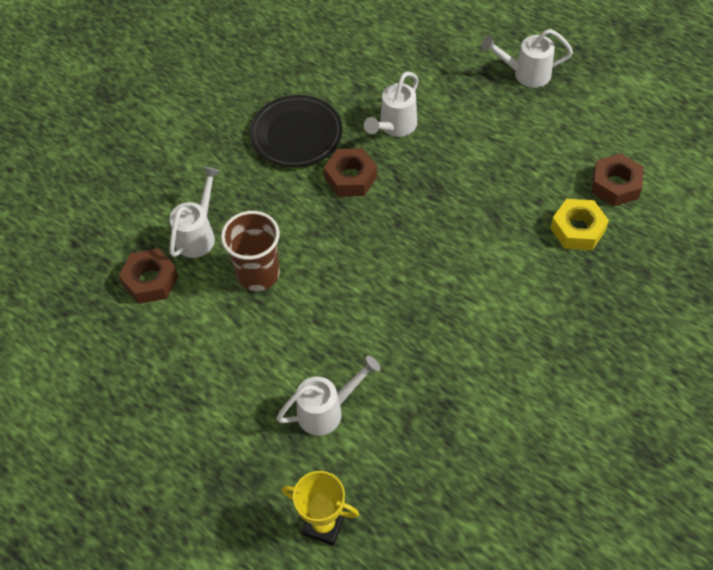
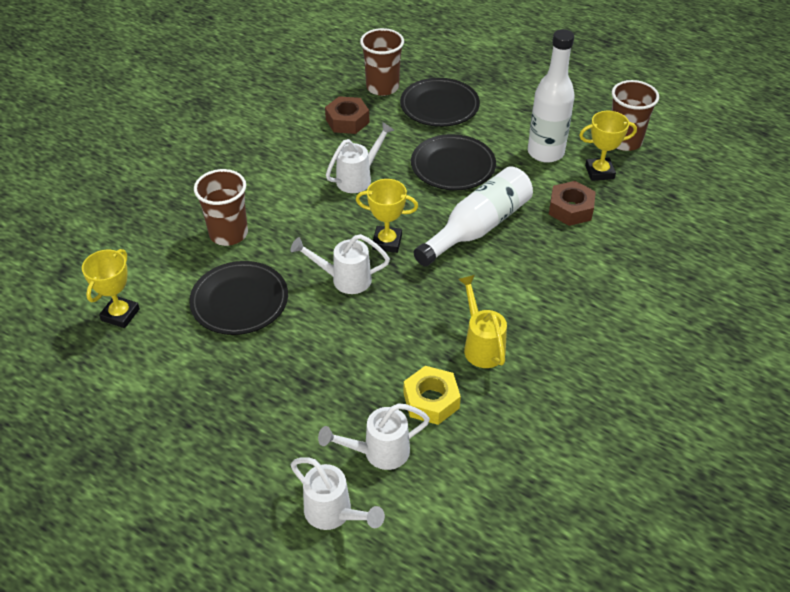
black plate: 1 -> 3
brown cup: 1 -> 3
brown nut: 3 -> 2
white bottle: 0 -> 2
yellow trophy: 1 -> 3
yellow watering can: 0 -> 1

